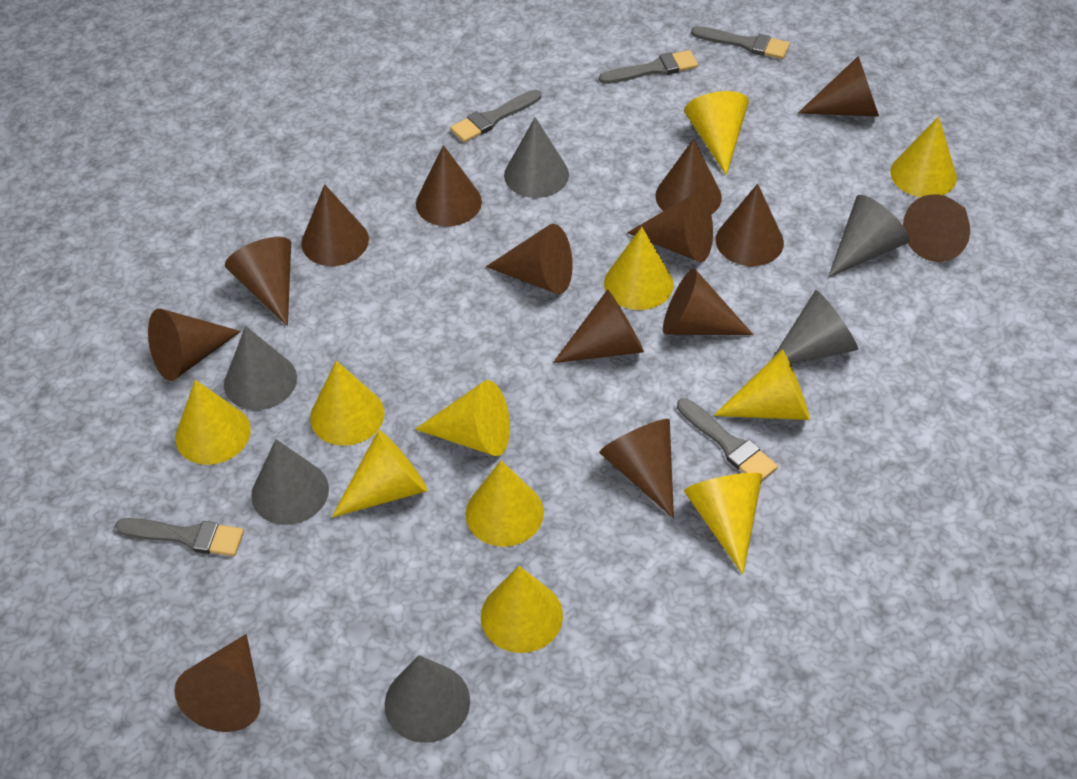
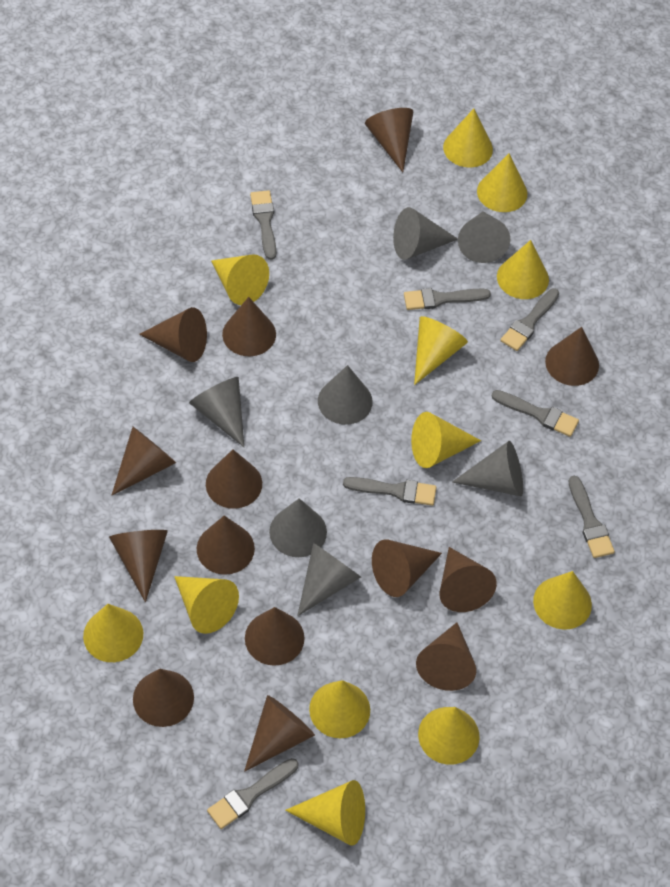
grey brush: 5 -> 7
grey cone: 6 -> 7
yellow cone: 11 -> 12

